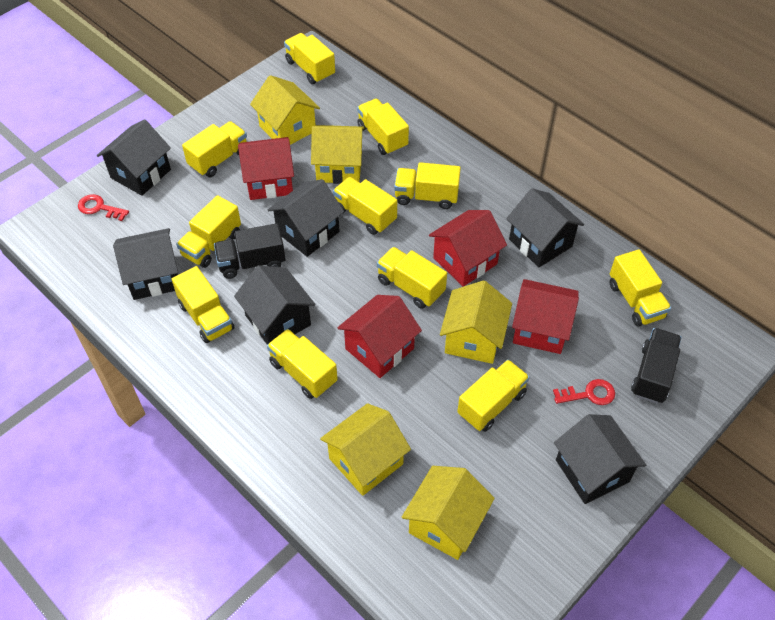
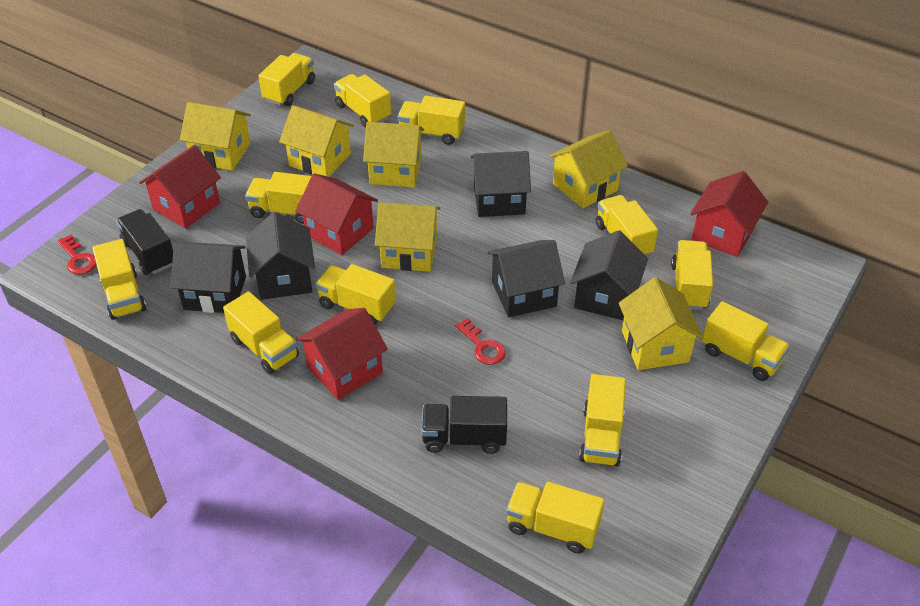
black house: 6 -> 5
yellow house: 5 -> 6
yellow truck: 11 -> 12

